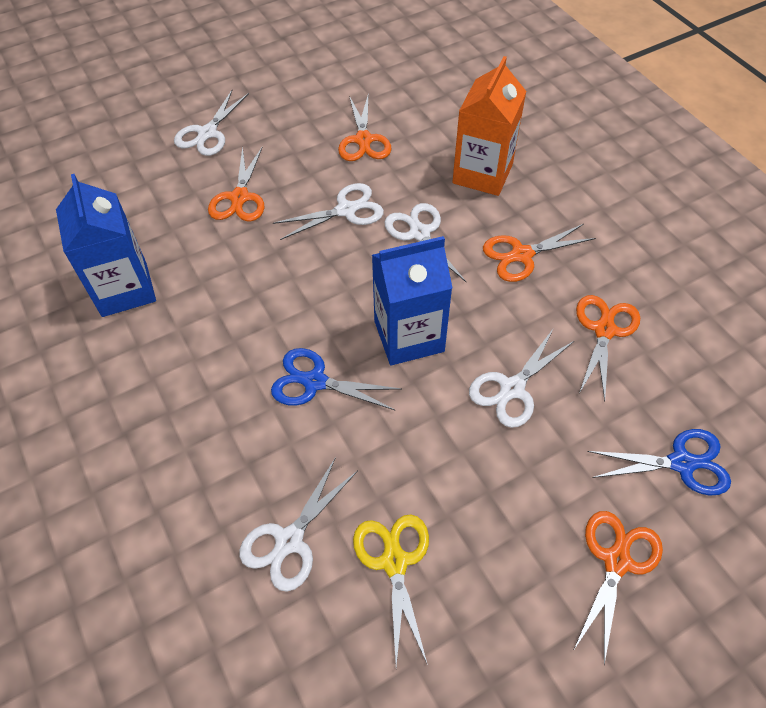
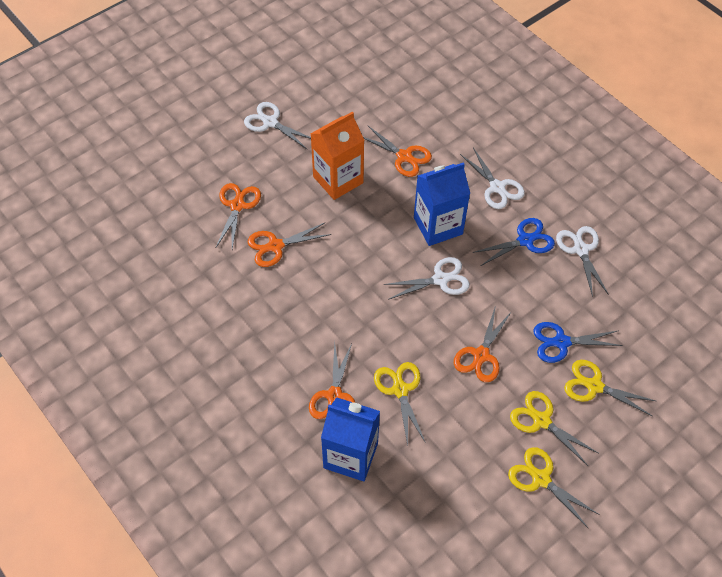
white scissors: 5 -> 4
yellow scissors: 1 -> 4

